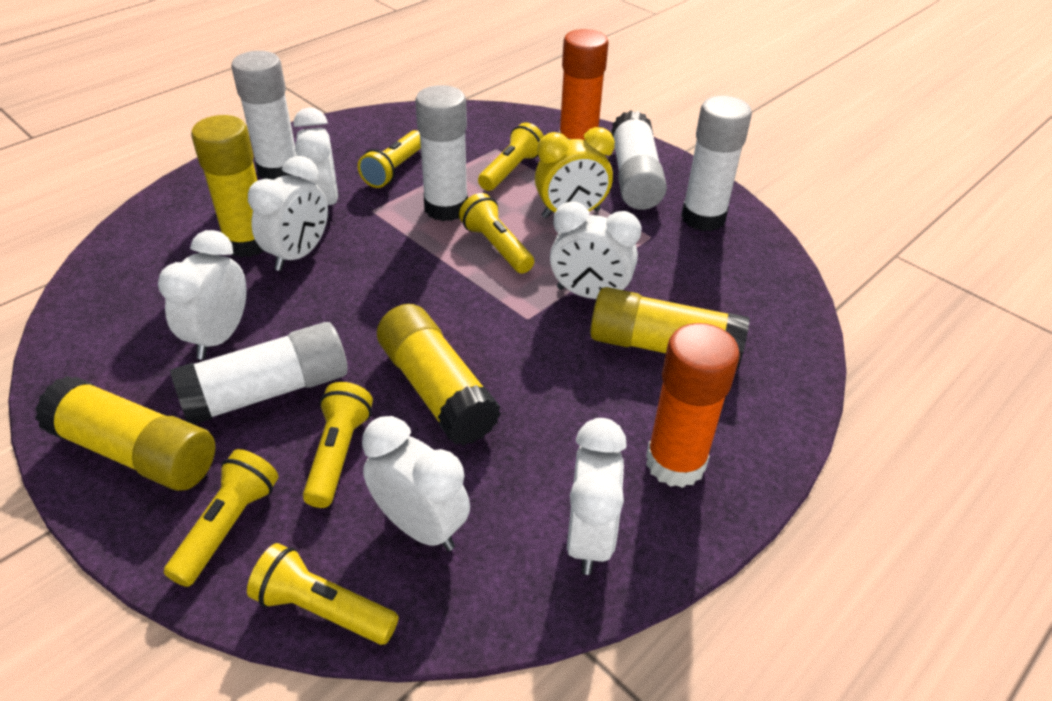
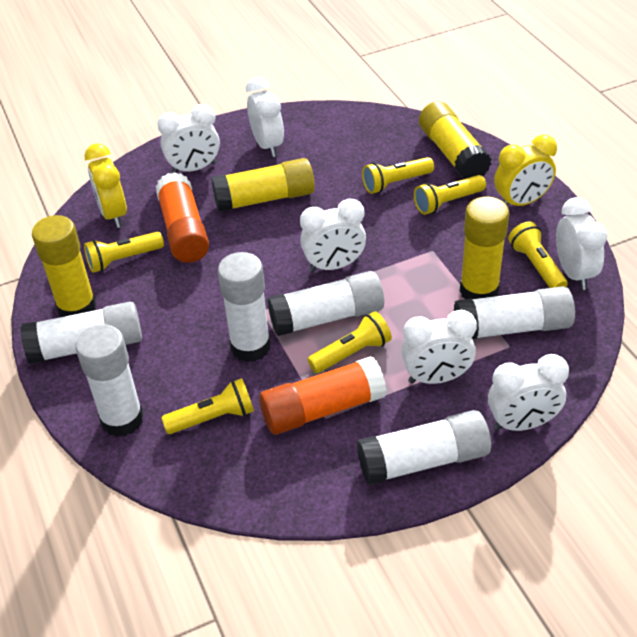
white glue stick: 5 -> 6
yellow clock: 1 -> 2

